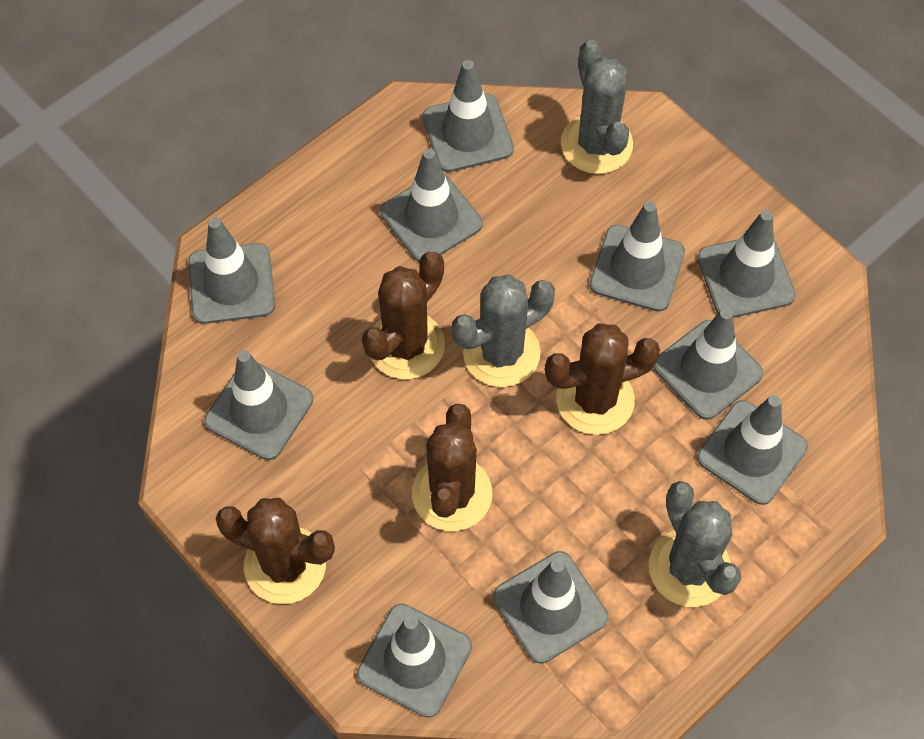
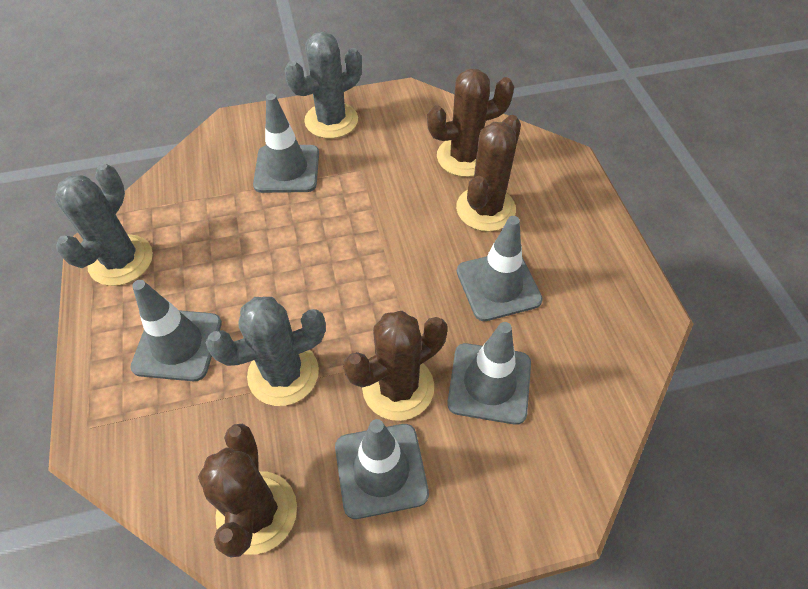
grey traffic cone: 10 -> 5

